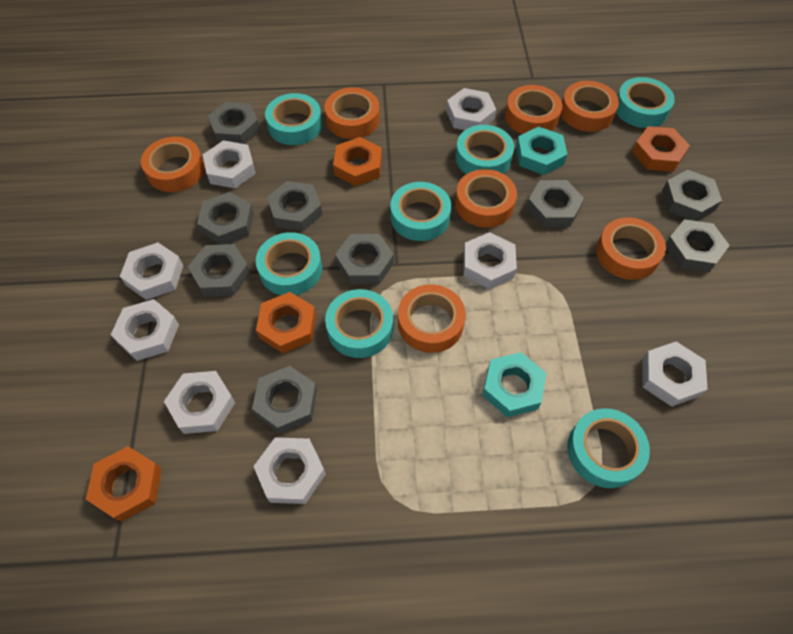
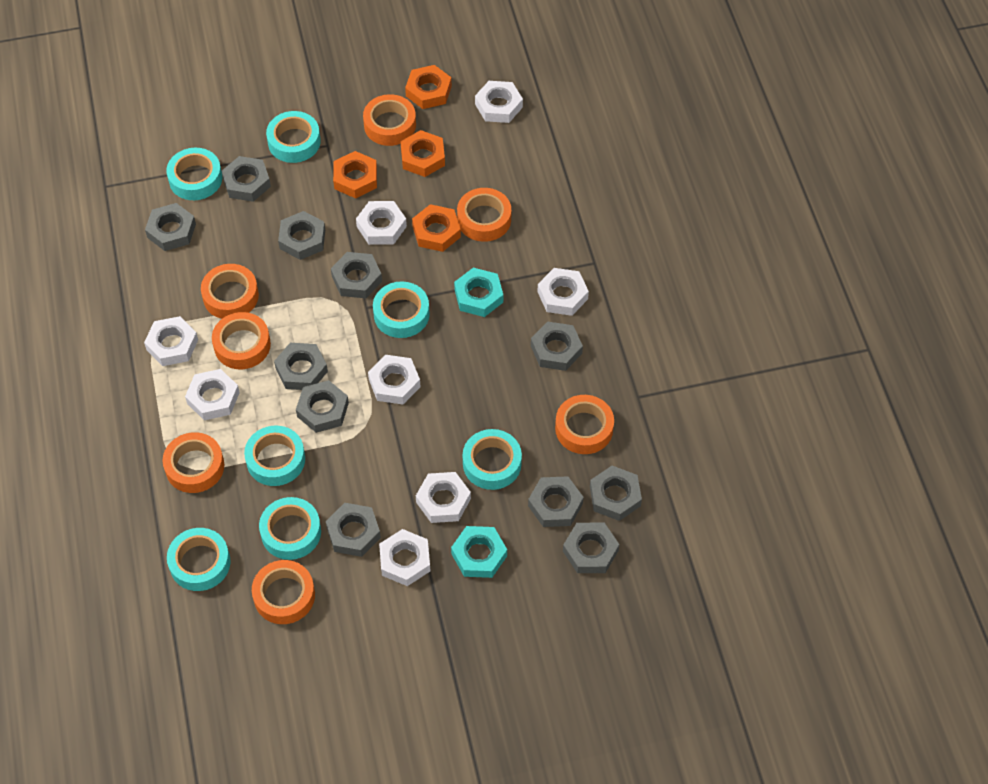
grey nut: 9 -> 11

